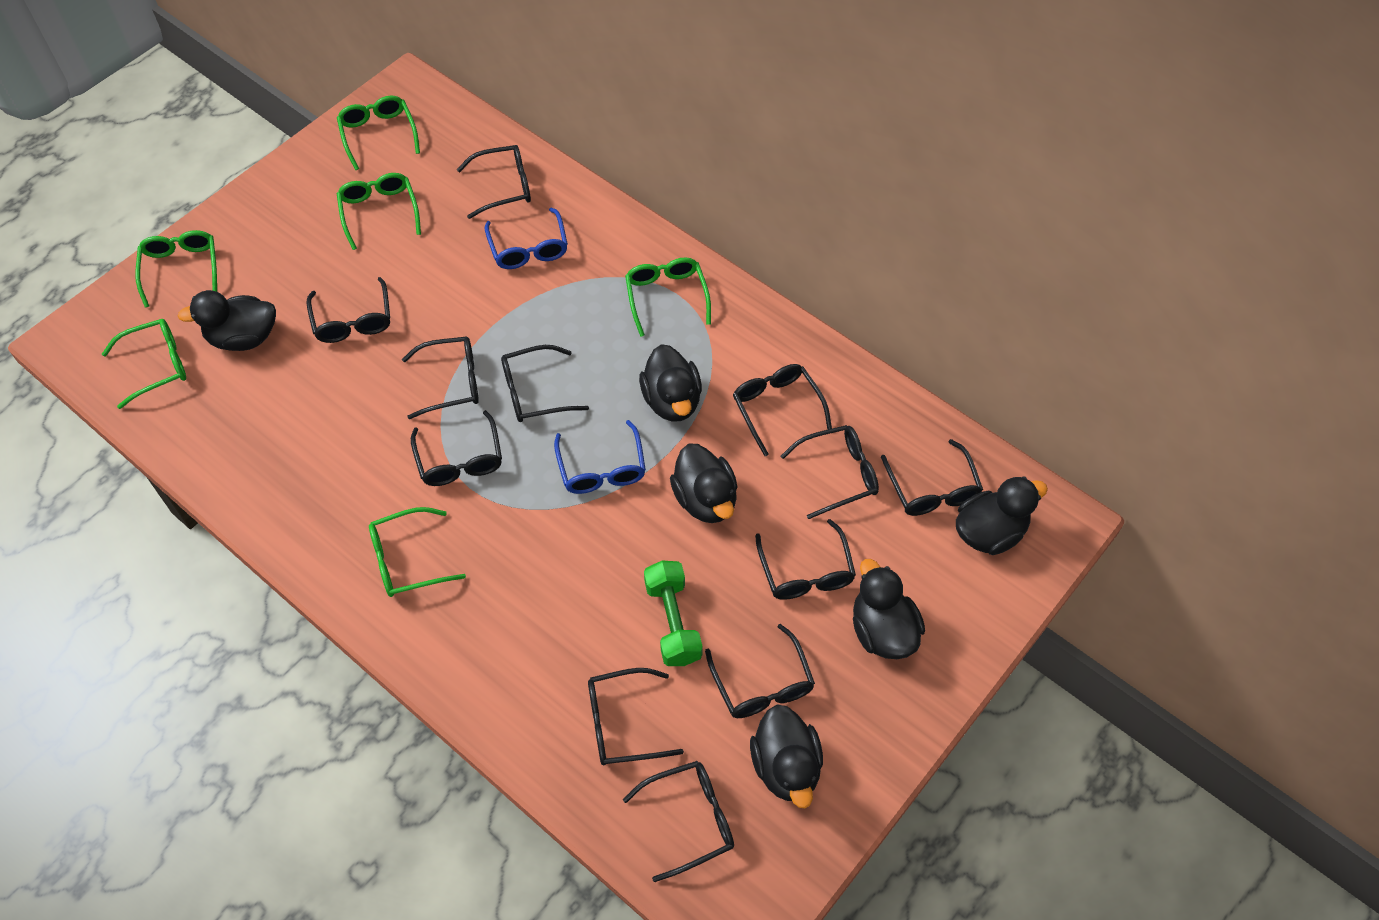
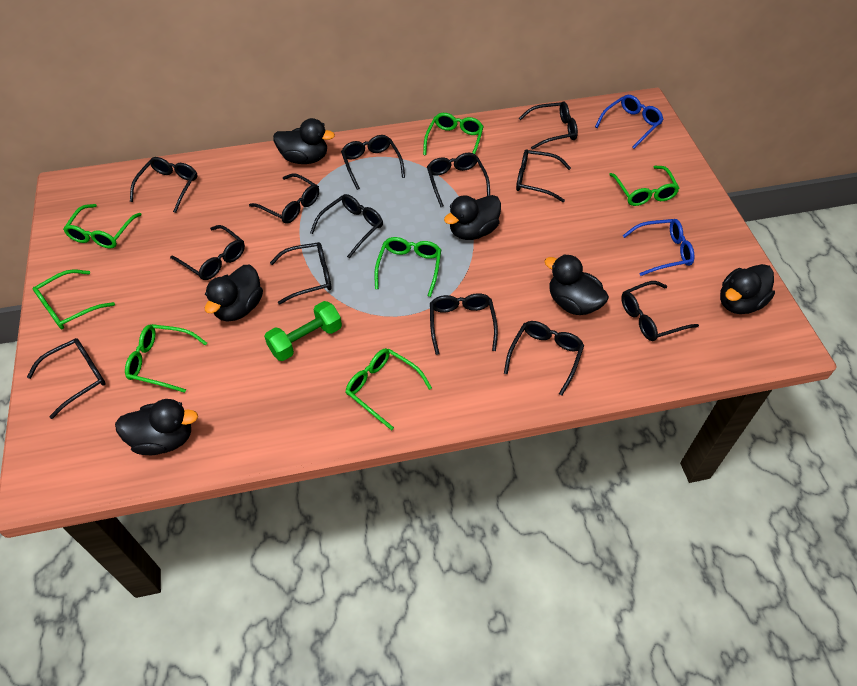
black glasses: 12 -> 13
green glasses: 6 -> 7

